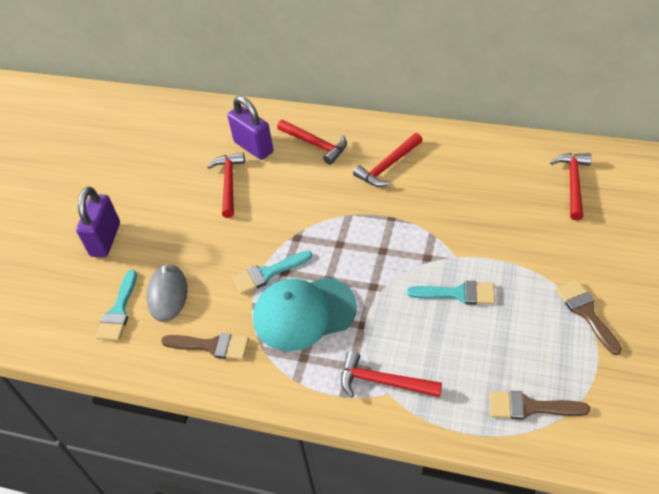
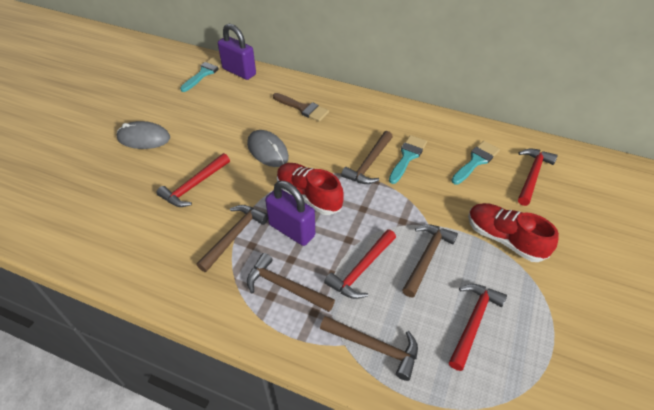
brown brush: 3 -> 1
brown hammer: 0 -> 5
grey mouse: 1 -> 2
red hammer: 5 -> 4
red shoe: 0 -> 2
turquoise cap: 1 -> 0

